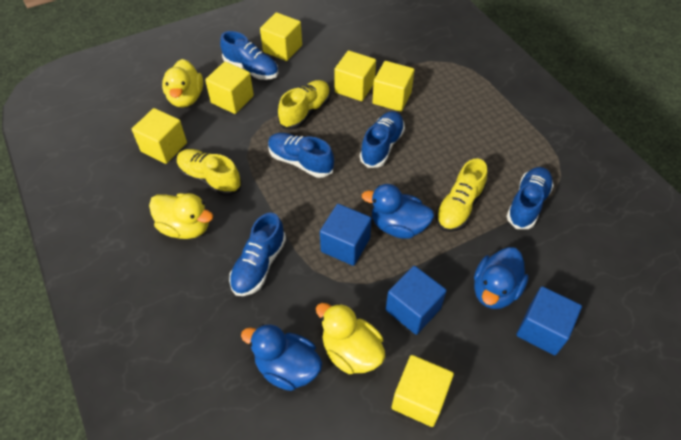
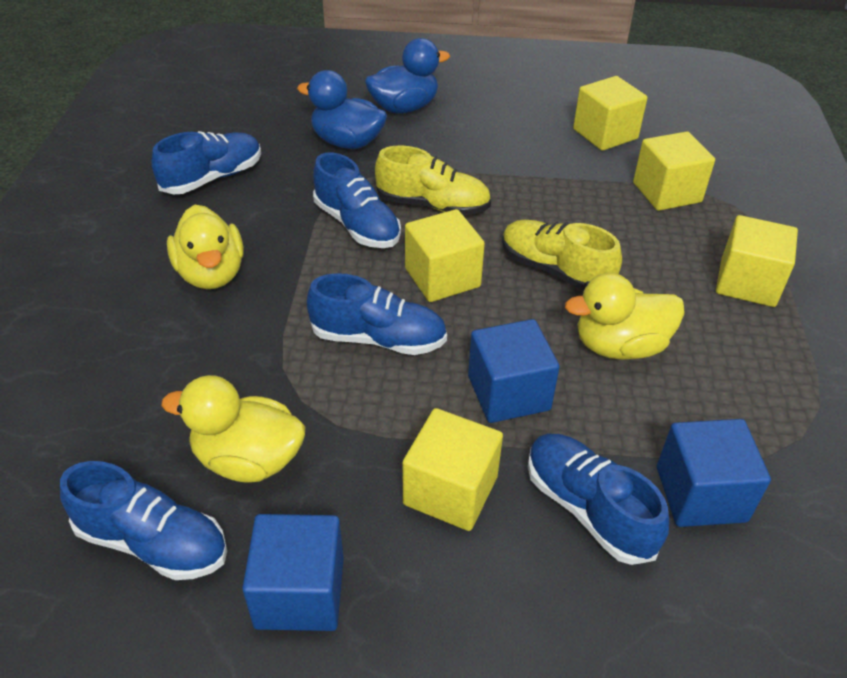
blue duck: 3 -> 2
yellow cube: 6 -> 5
yellow shoe: 3 -> 2

